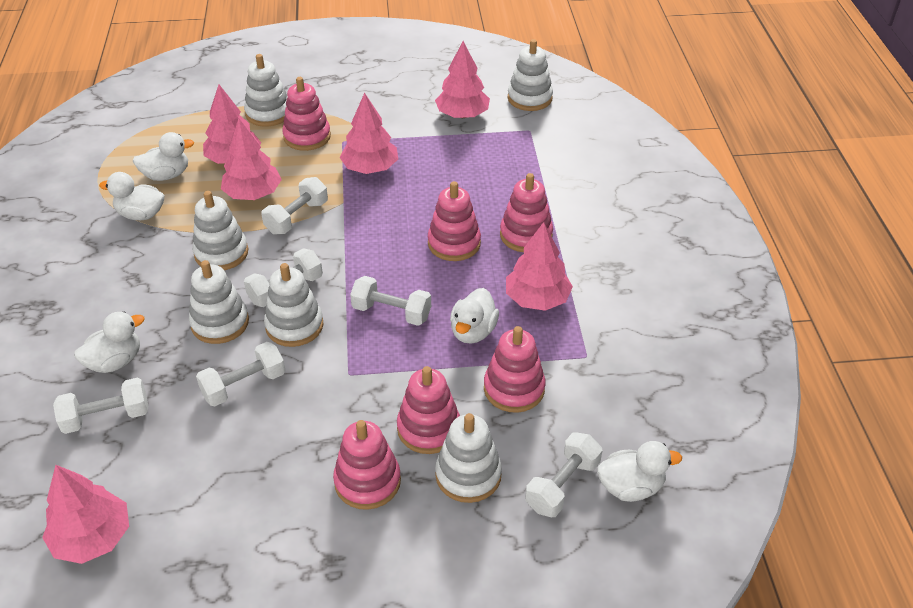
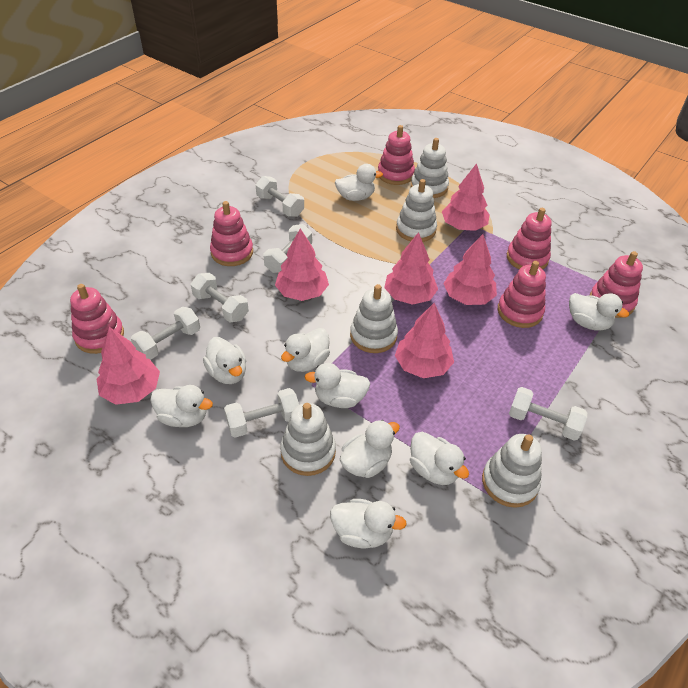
white duck: 5 -> 9
white stacking toy: 6 -> 5

